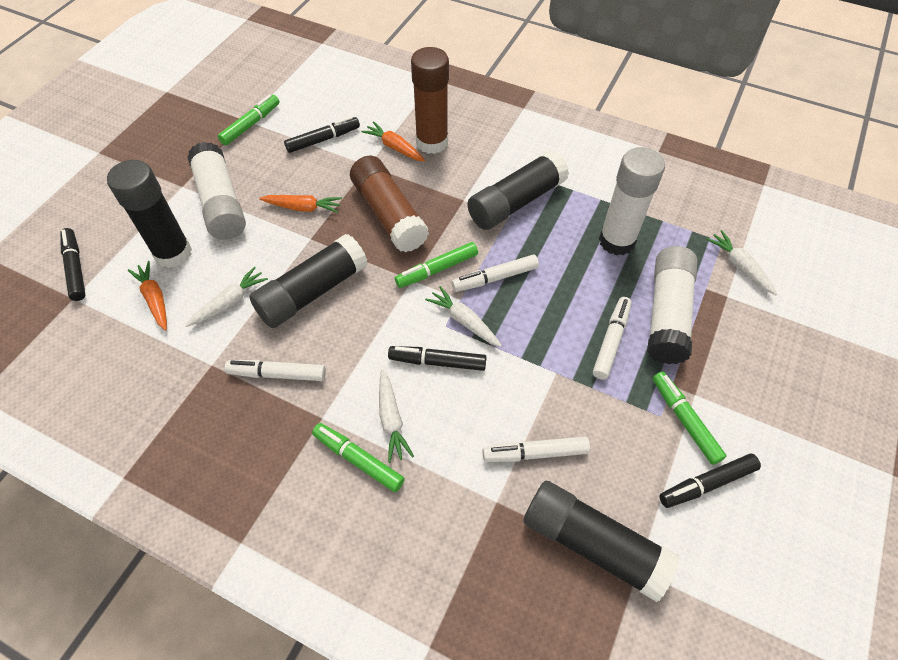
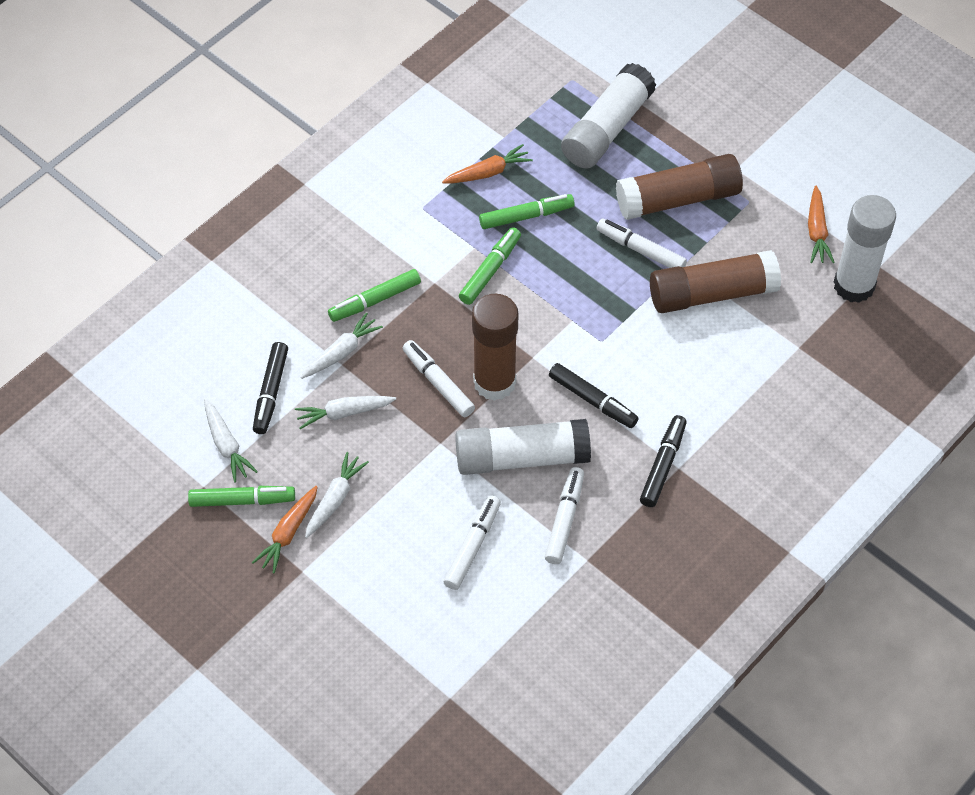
black glue stick: 4 -> 0
black marker: 4 -> 3
brown glue stick: 2 -> 3

